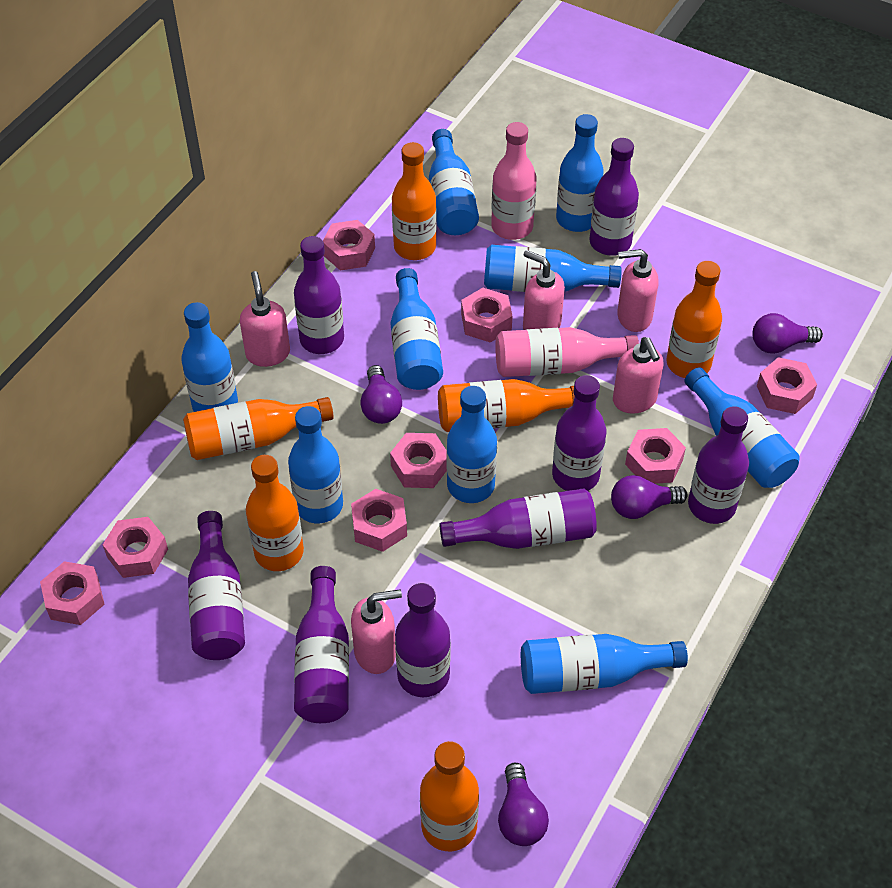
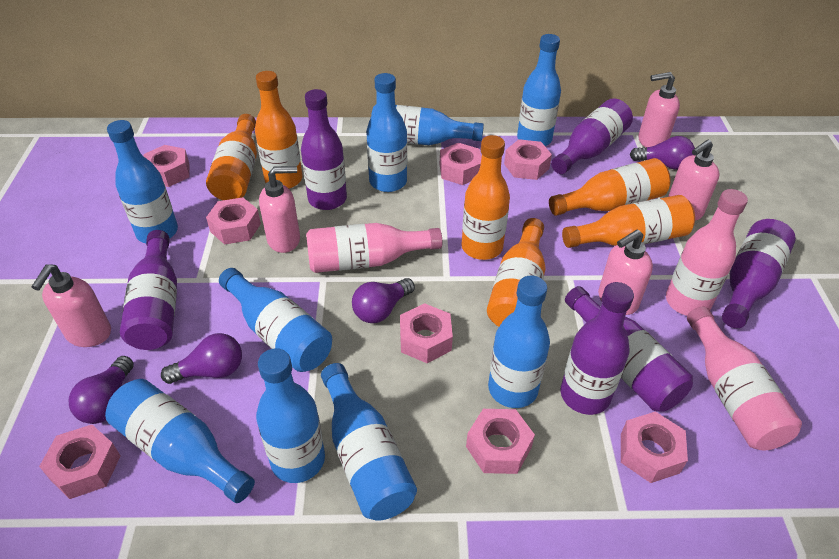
pink bottle: 2 -> 3
purple bottle: 8 -> 6

